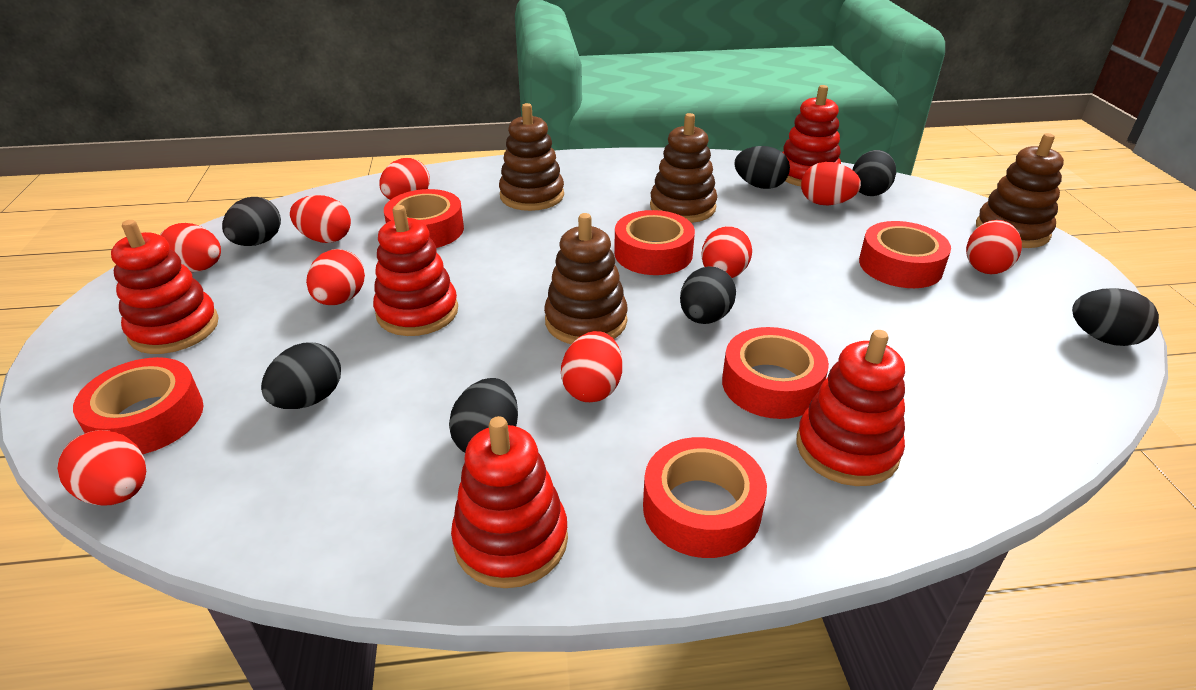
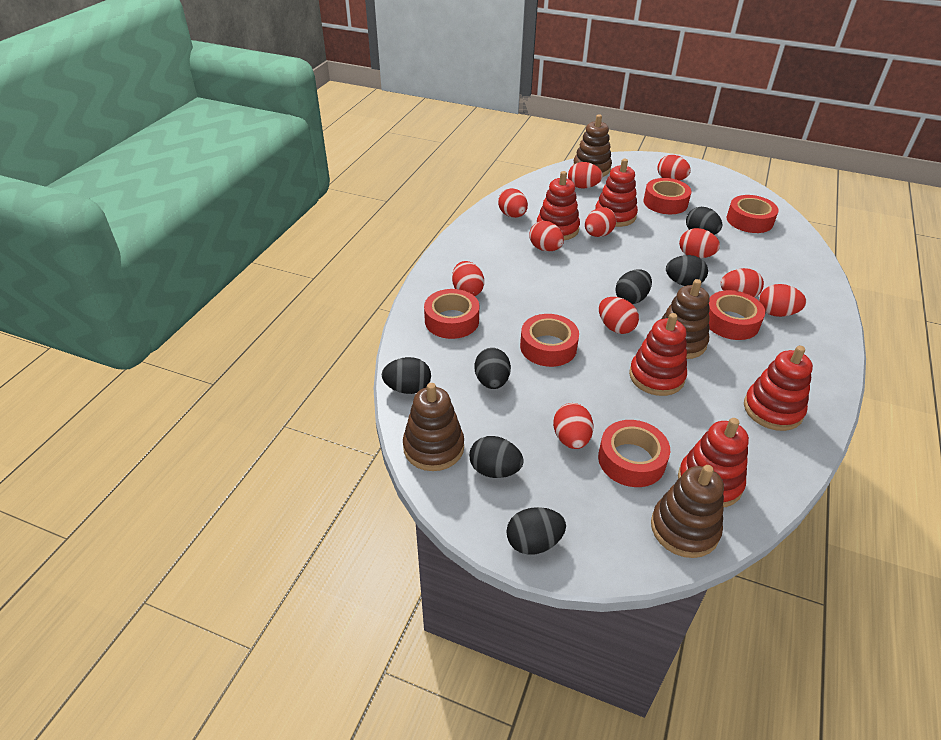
red egg: 9 -> 11

